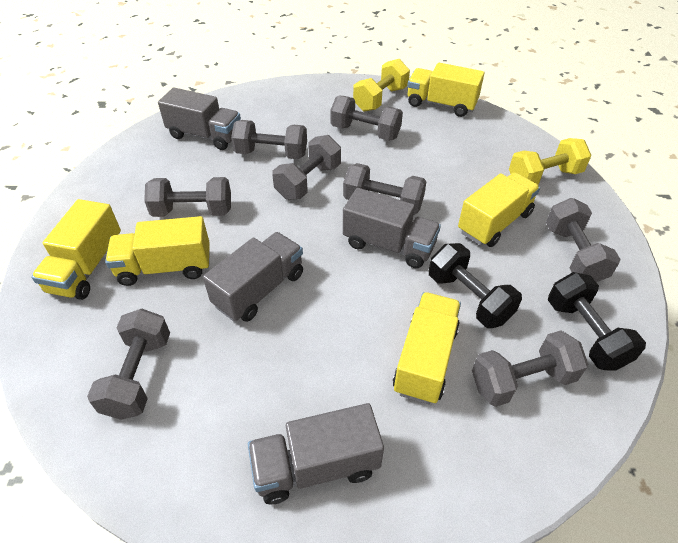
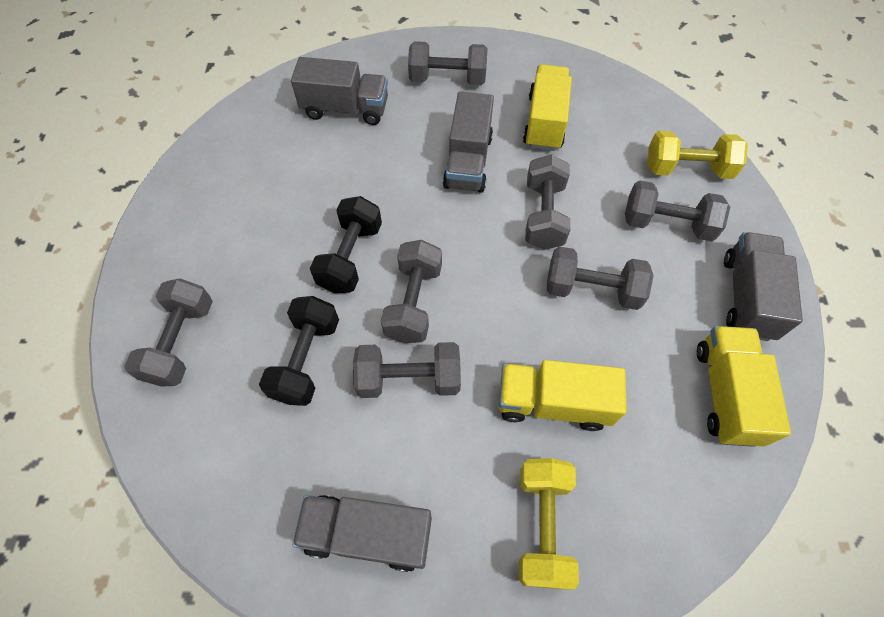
grey dumbbell: 8 -> 7
yellow truck: 5 -> 3

